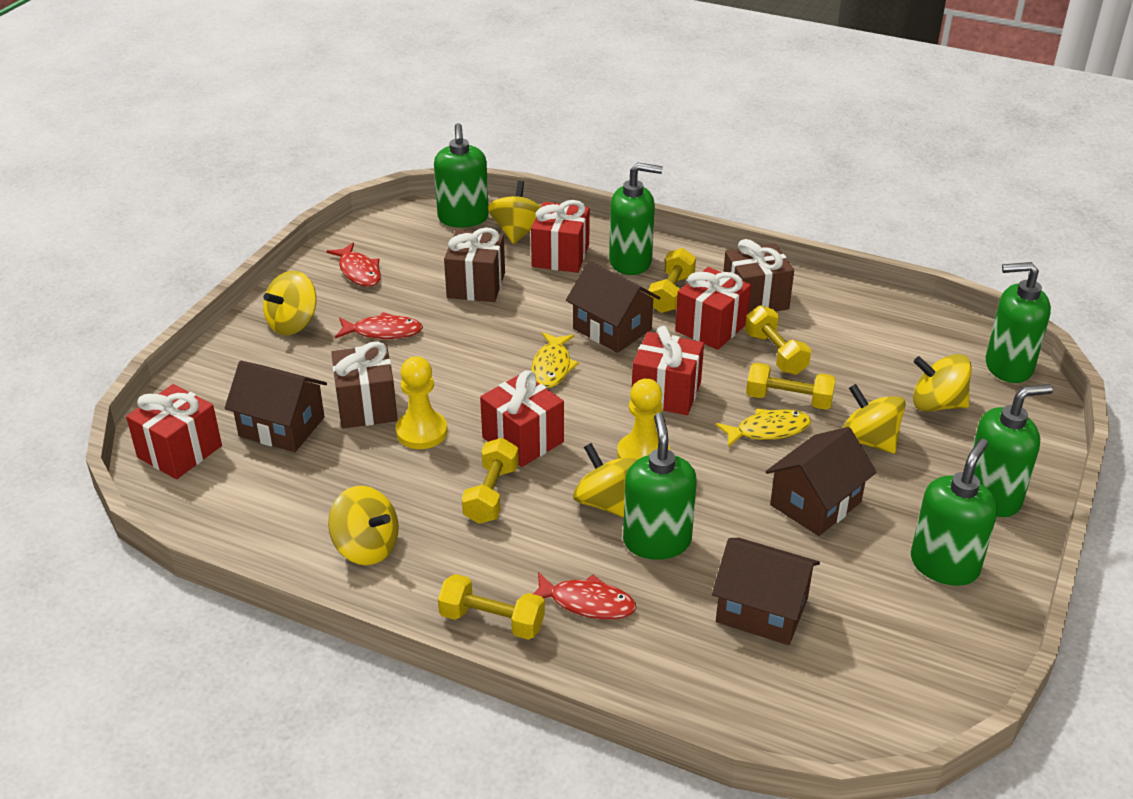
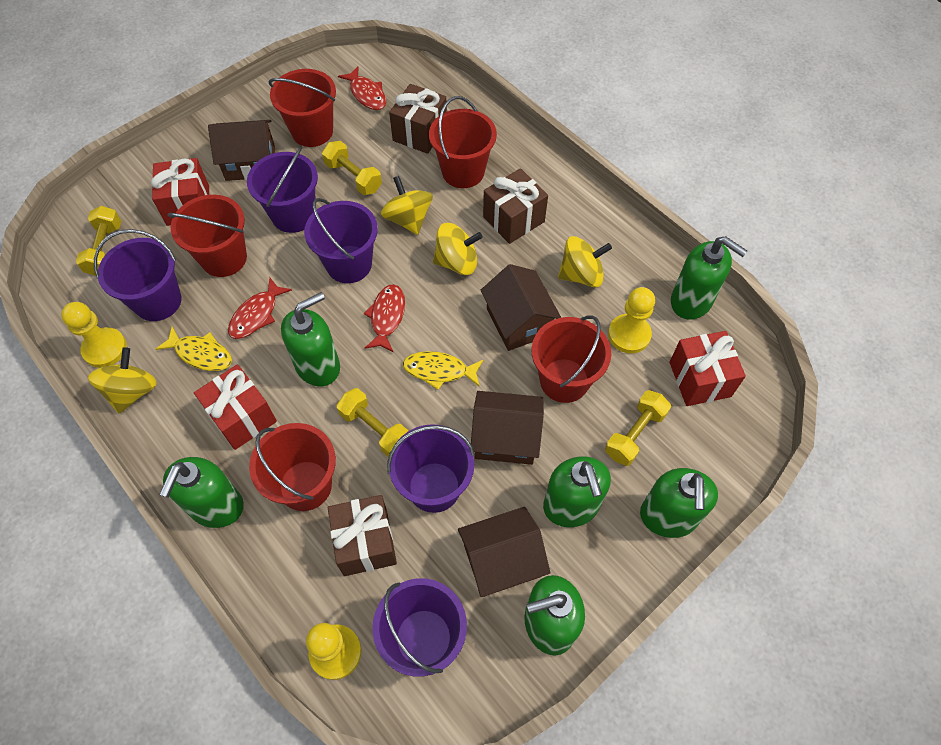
purple bucket: 0 -> 5
red bucket: 0 -> 5
red gift: 5 -> 3
yellow dumbbell: 5 -> 4
yellow pawn: 2 -> 3
yellow spinning top: 6 -> 4

